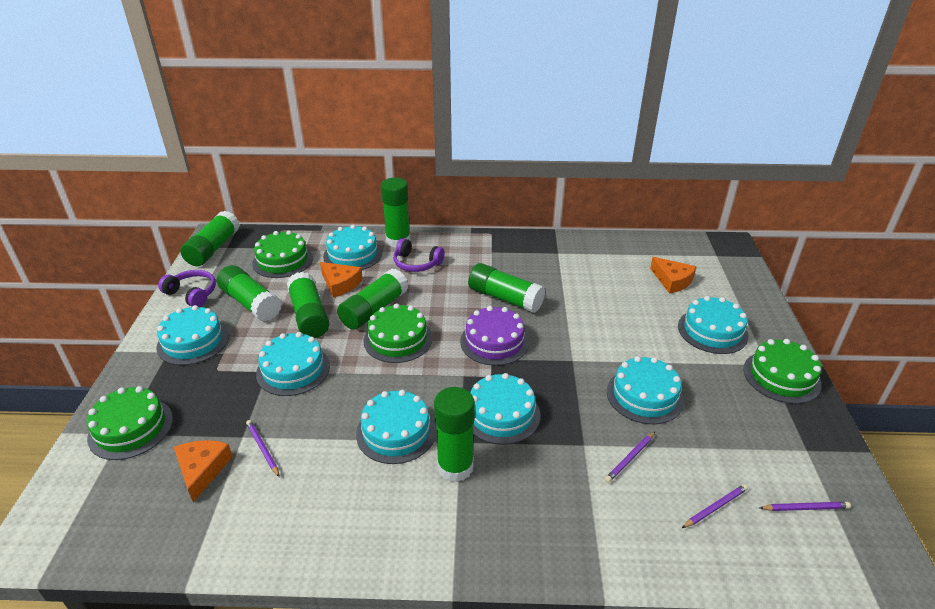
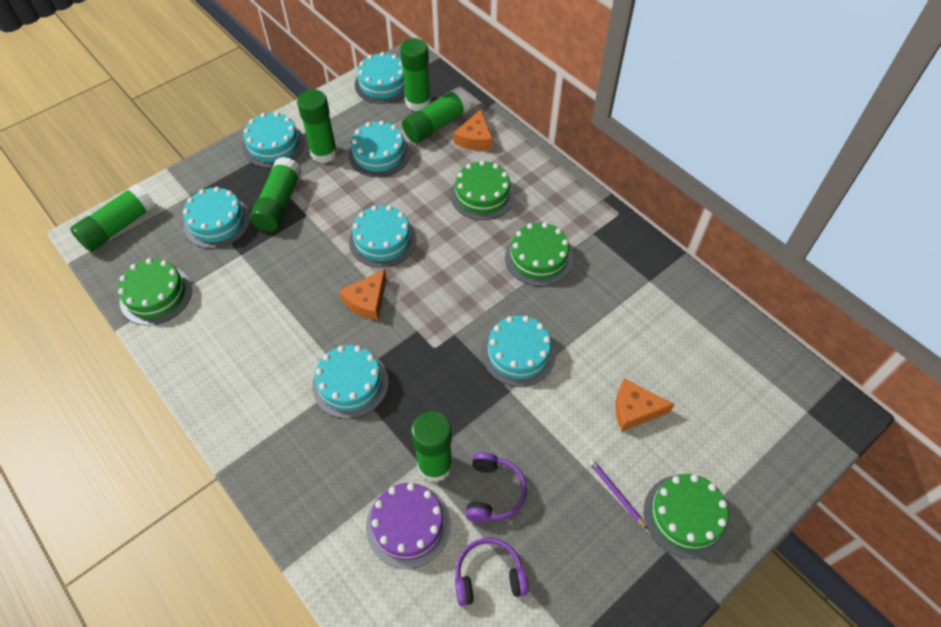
green glue stick: 7 -> 6
purple pencil: 4 -> 1

